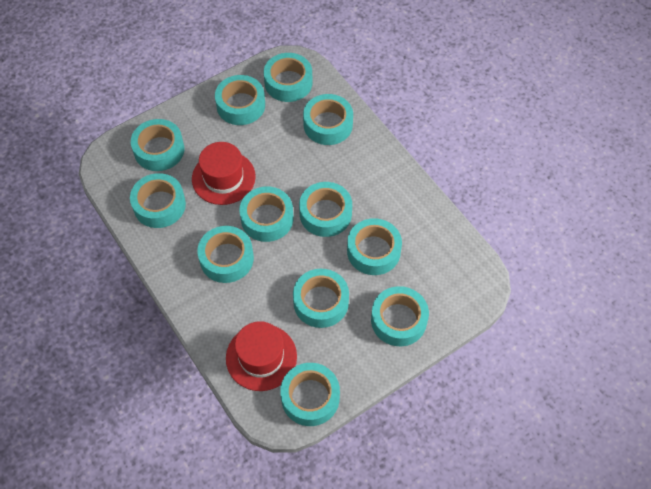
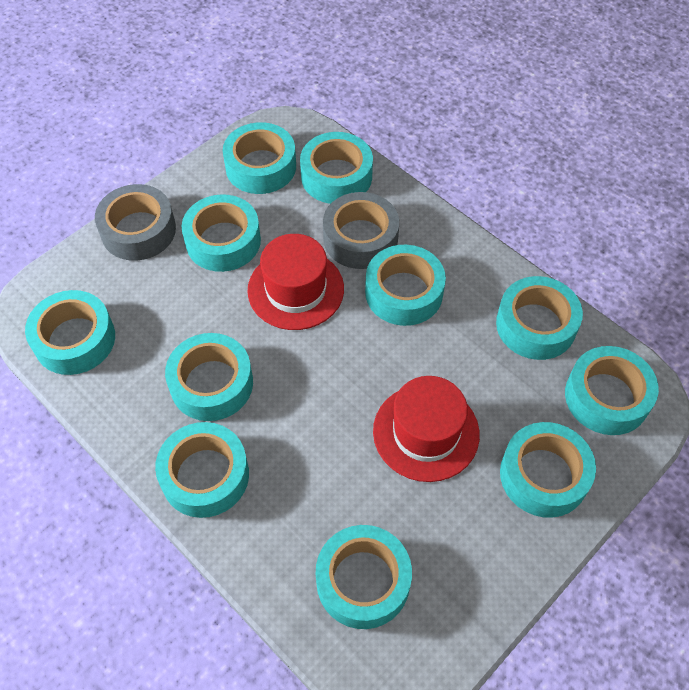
grey tape: 0 -> 2
turquoise tape: 12 -> 11

